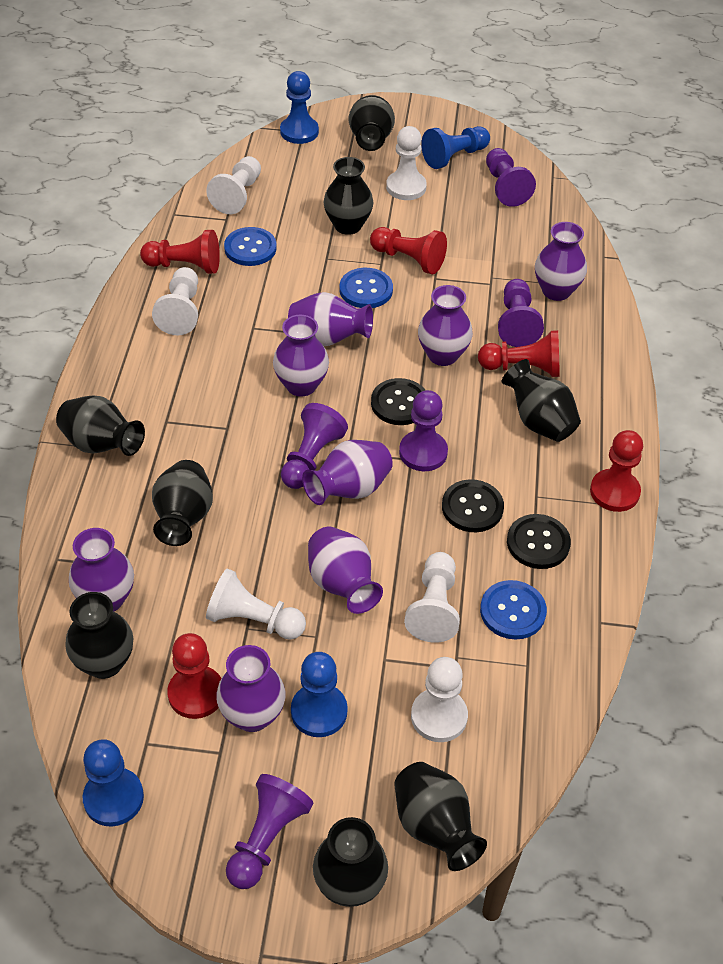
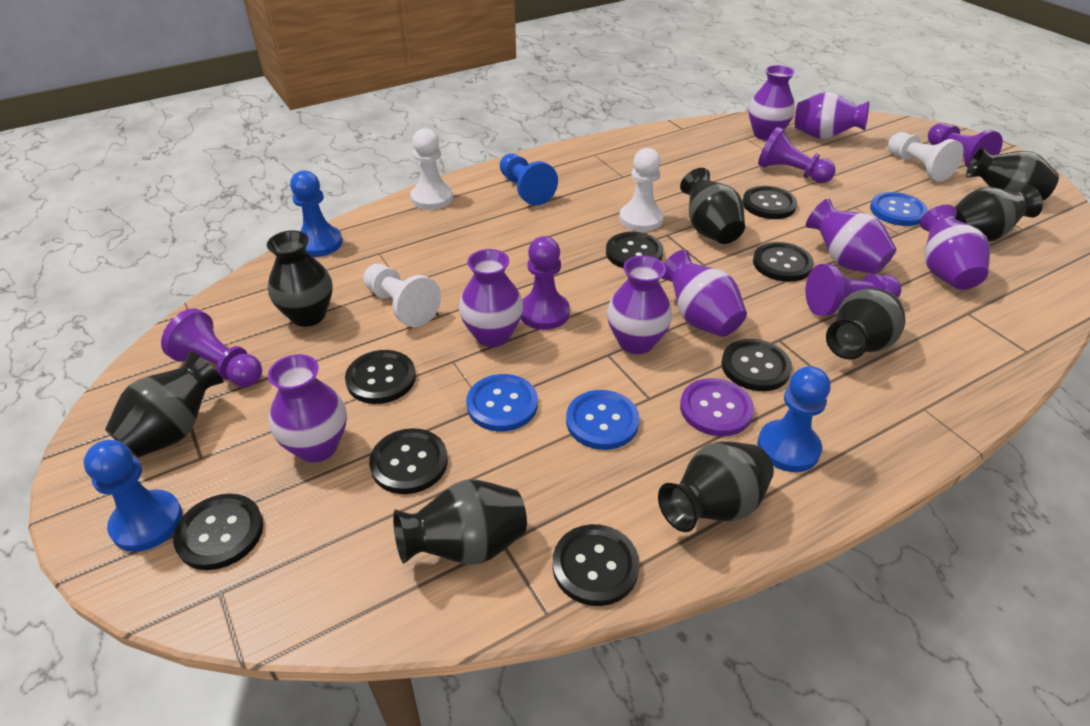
black button: 3 -> 8
purple button: 0 -> 1
red pawn: 5 -> 0
white pawn: 6 -> 4

